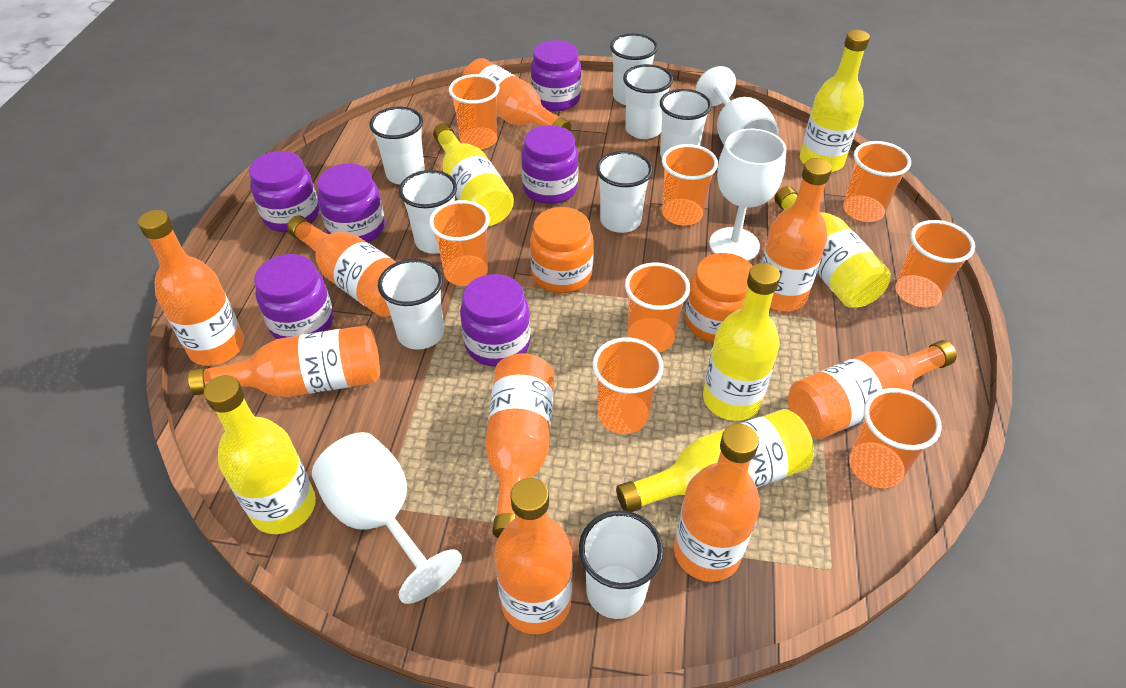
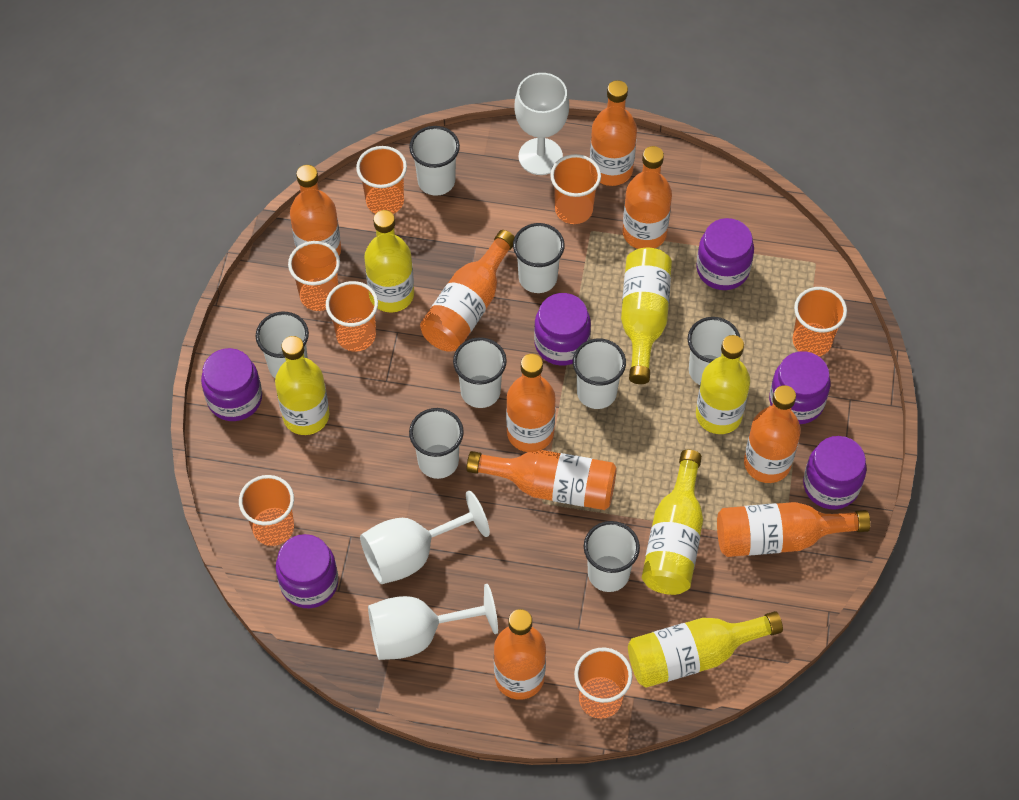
orange cup: 8 -> 7
orange jar: 2 -> 0

